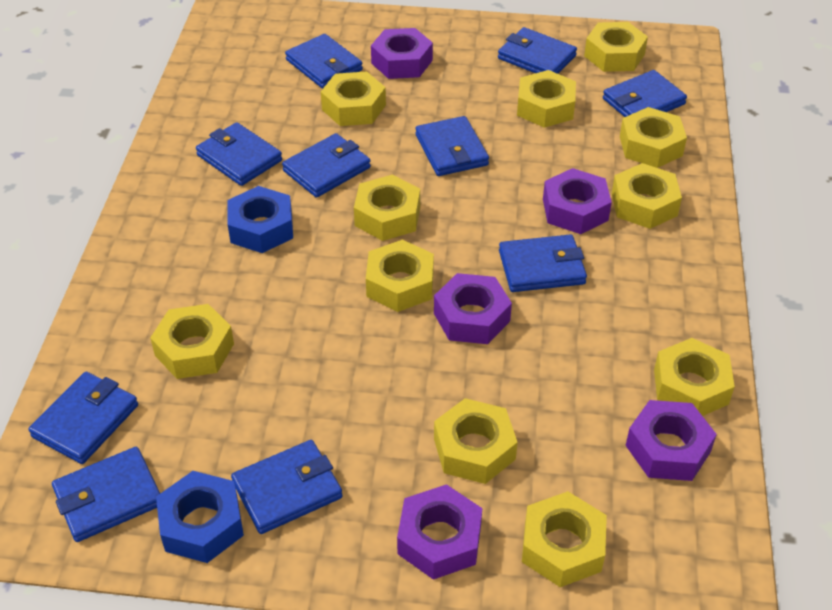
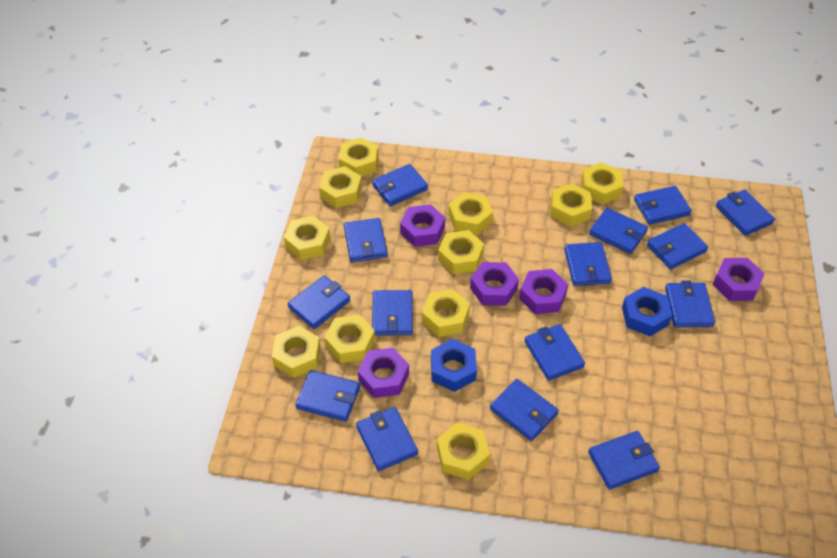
blue wallet: 10 -> 15

